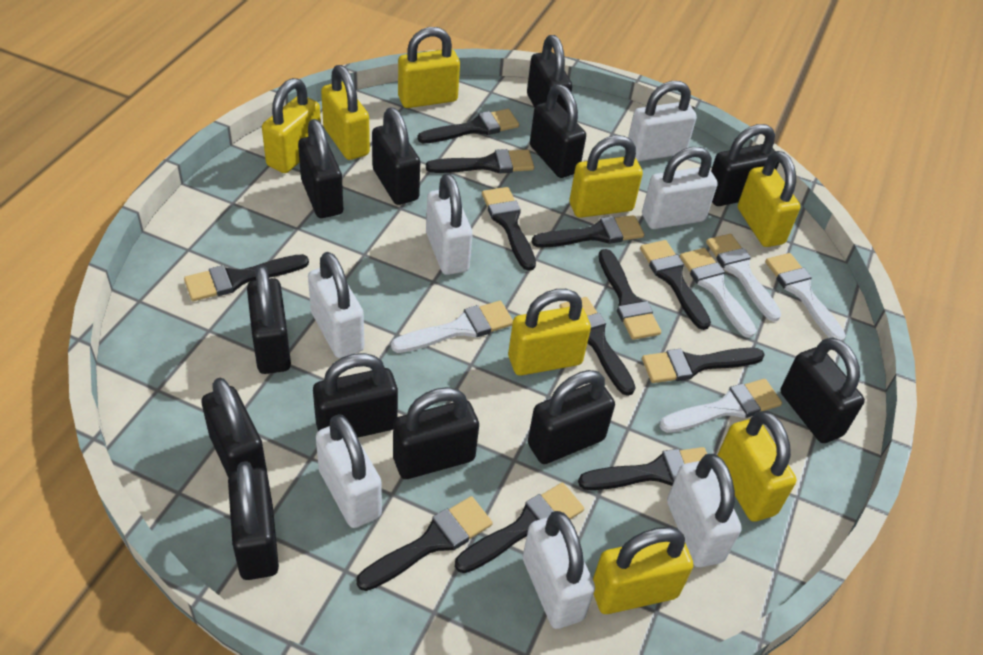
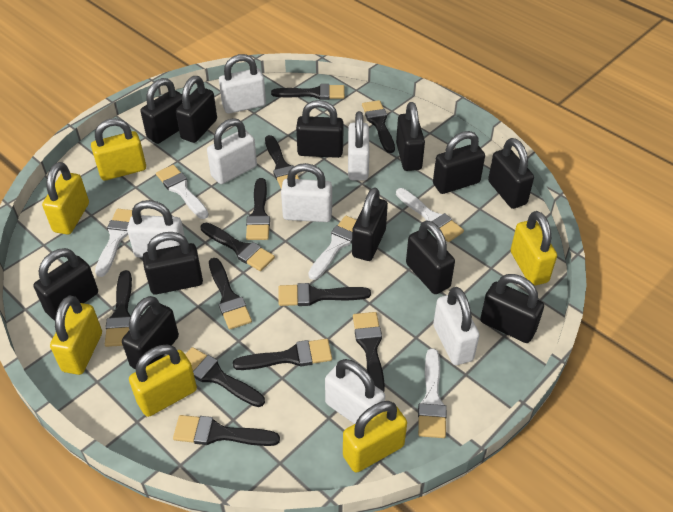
yellow padlock: 8 -> 6

